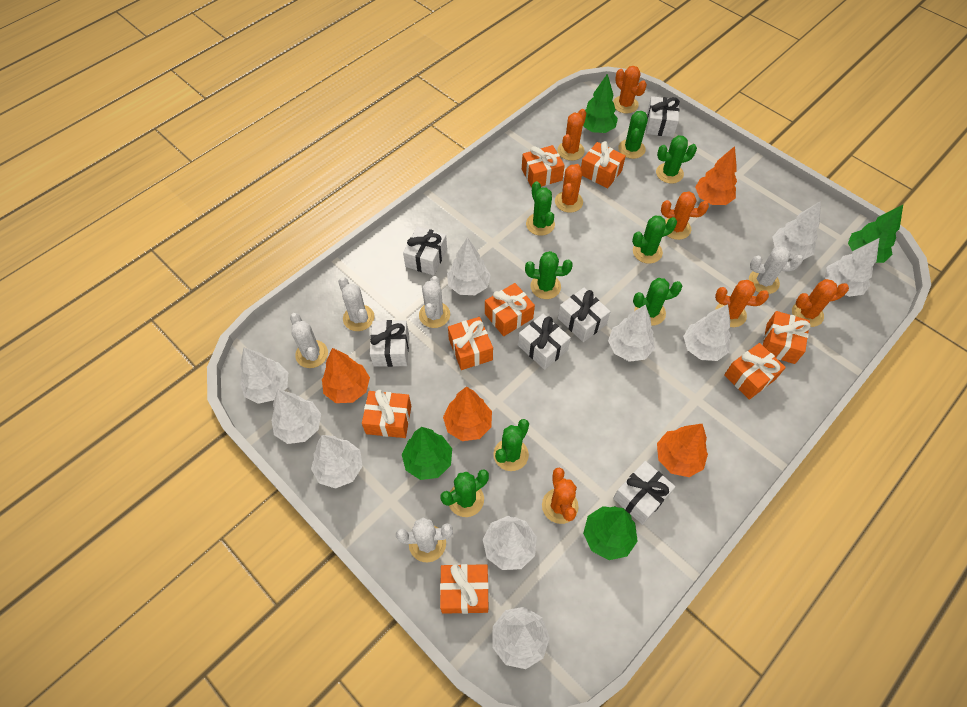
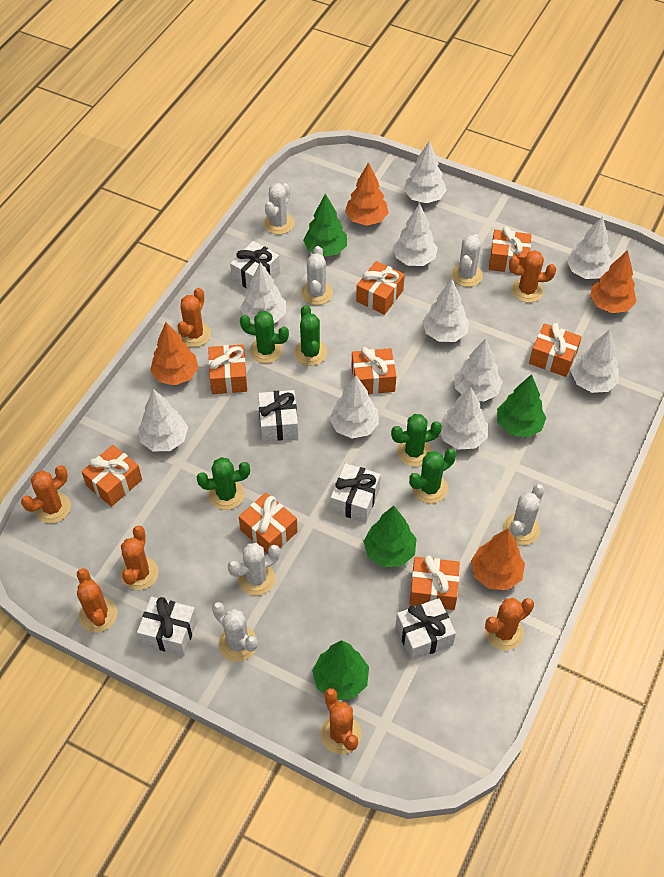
green cactus: 8 -> 5
white cactus: 5 -> 6
white gift: 6 -> 5

